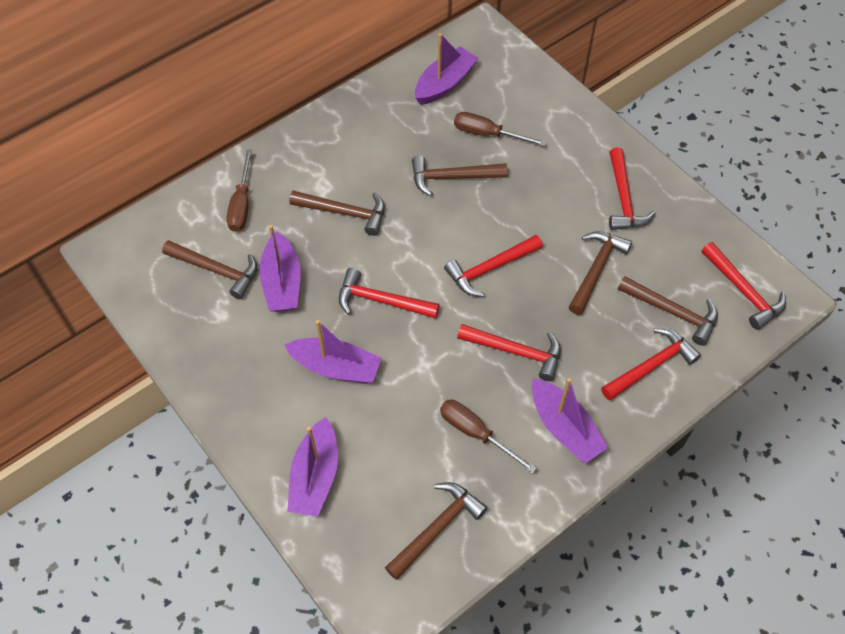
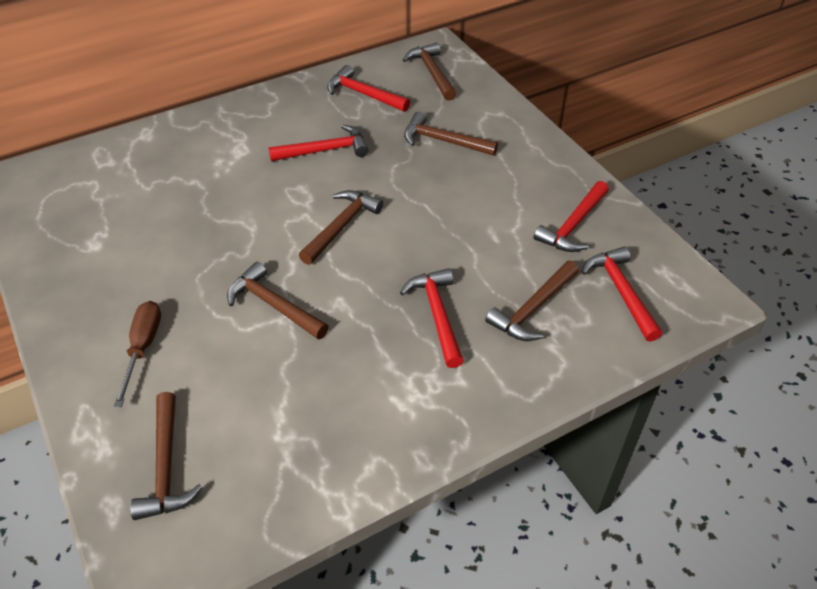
brown screwdriver: 3 -> 1
purple boat: 5 -> 0
red hammer: 6 -> 5

